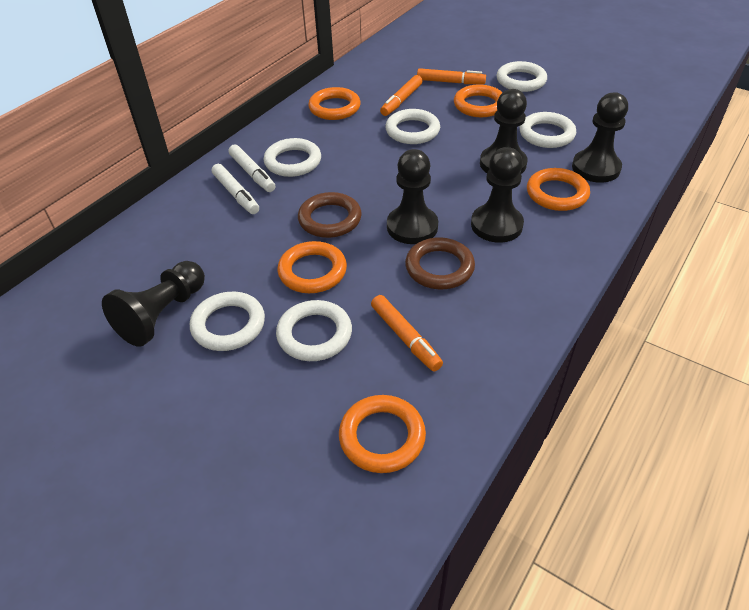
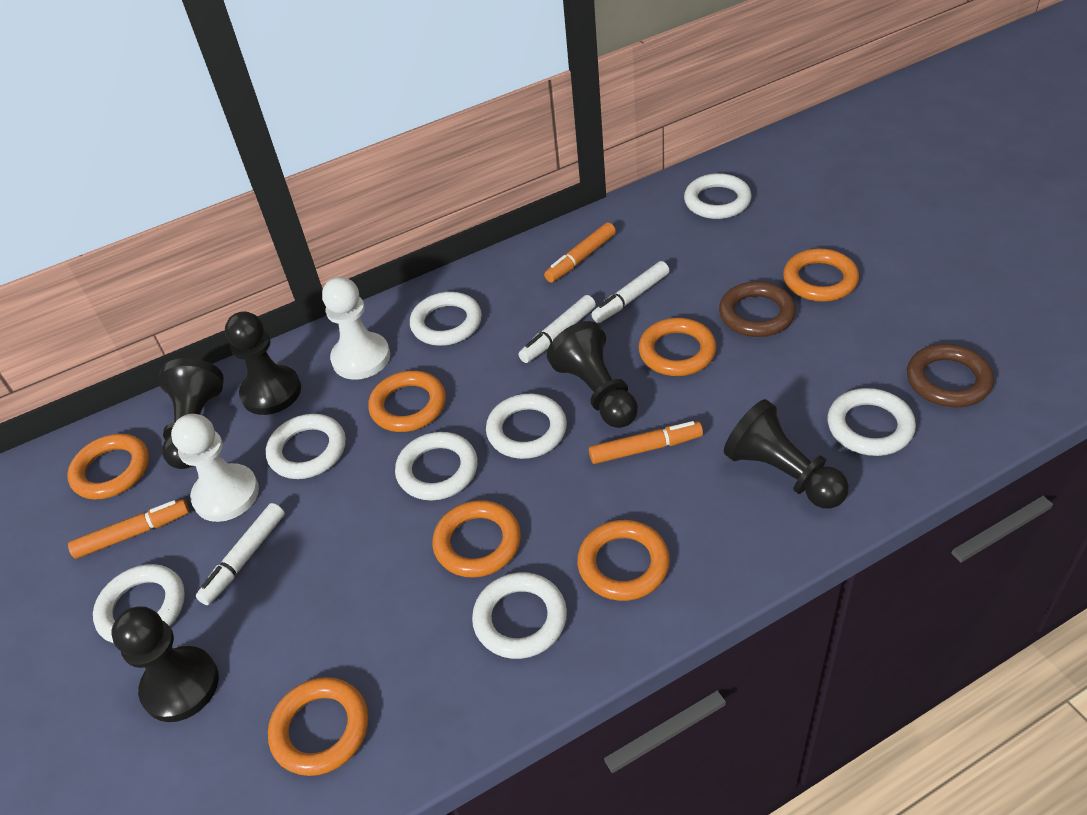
orange ring: 5 -> 7
white marker: 2 -> 3
white pawn: 0 -> 2
white ring: 6 -> 8

